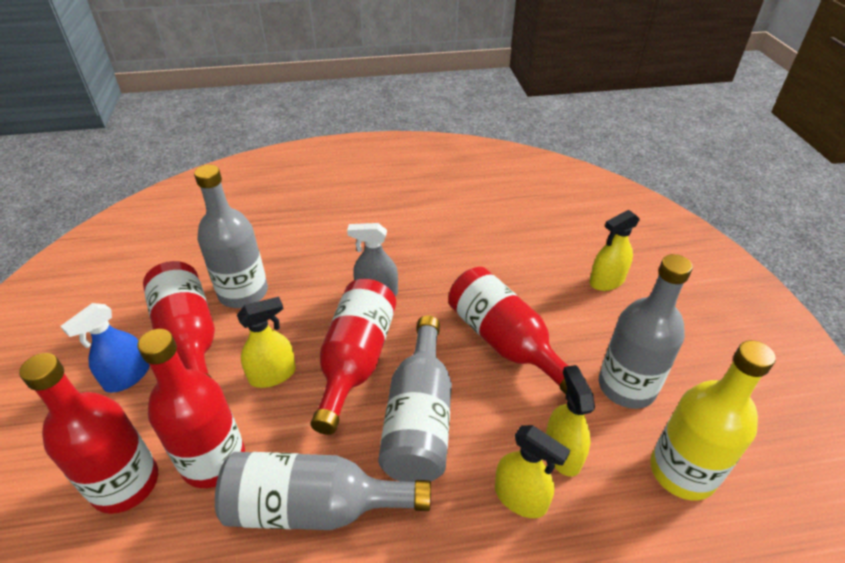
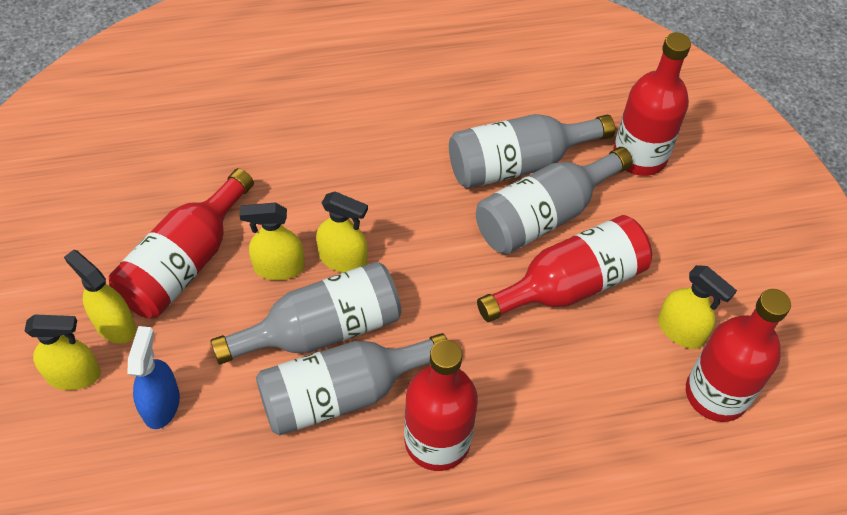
grey spray bottle: 1 -> 0
yellow bottle: 1 -> 0
yellow spray bottle: 4 -> 5

